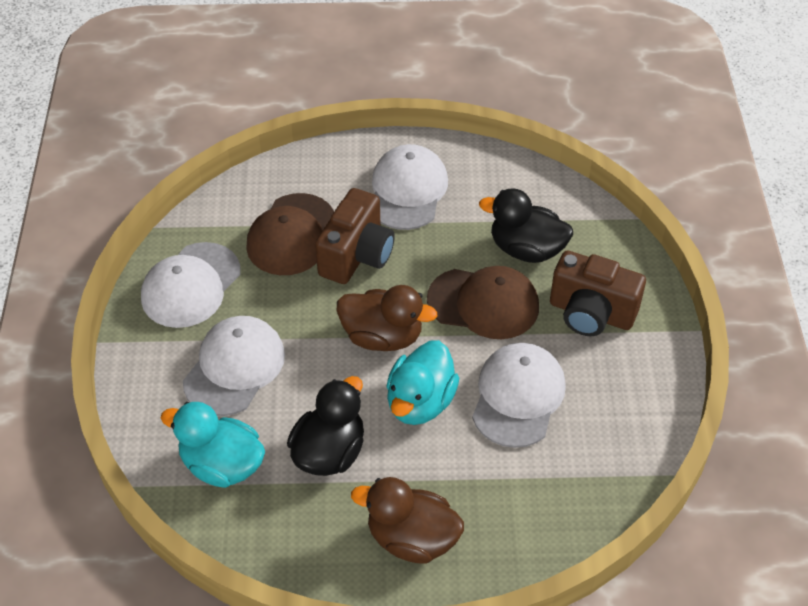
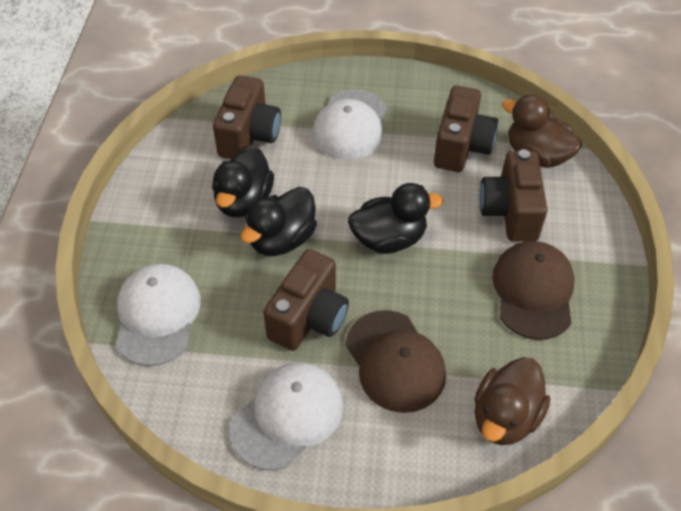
black duck: 2 -> 3
brown camera: 2 -> 4
turquoise duck: 2 -> 0
white cap: 4 -> 3

